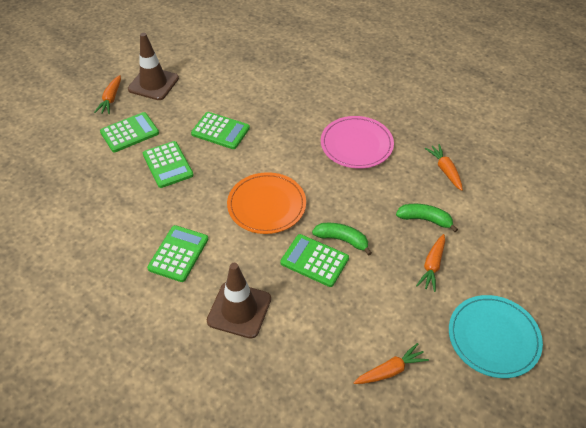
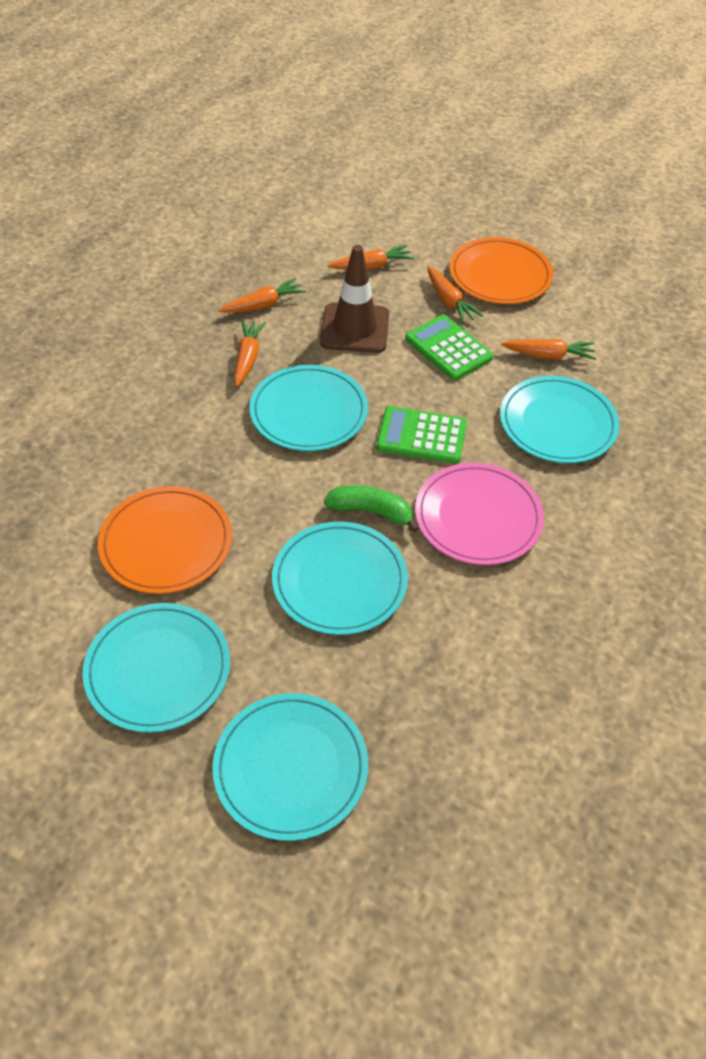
brown traffic cone: 2 -> 1
green banana: 2 -> 1
green calculator: 5 -> 2
orange carrot: 4 -> 5
orange plate: 1 -> 2
turquoise plate: 1 -> 5

